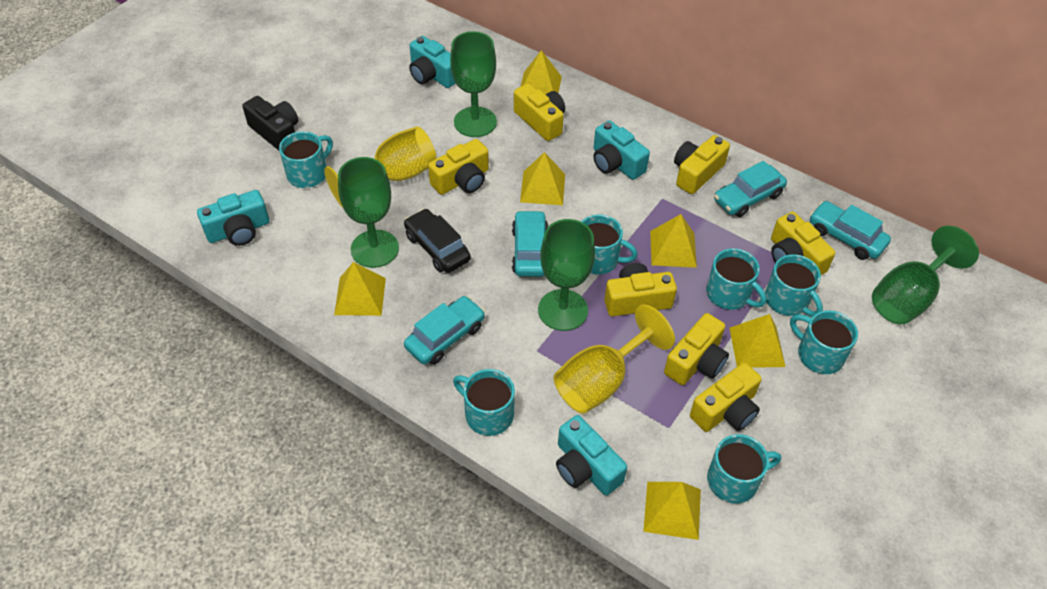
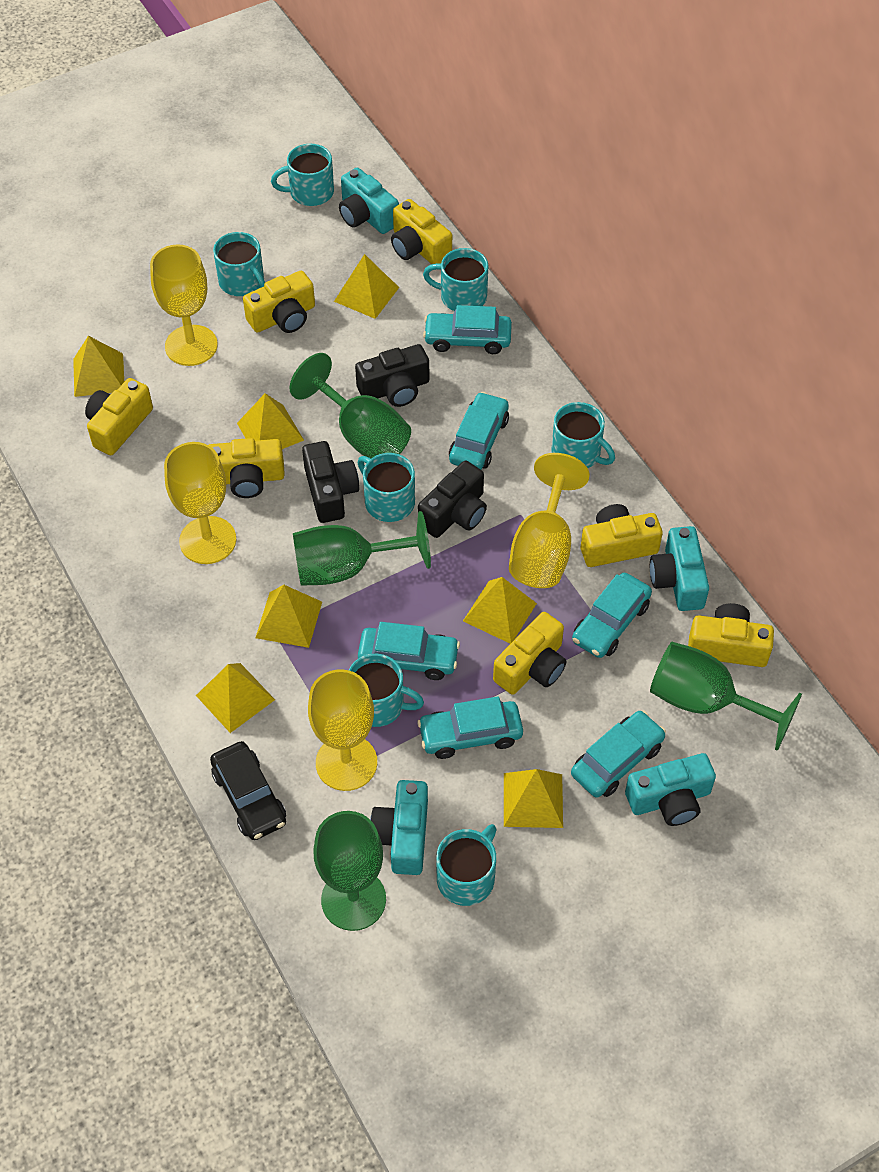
black camera: 1 -> 3
turquoise car: 4 -> 6
yellow goblet: 2 -> 4
yellow pyramid: 6 -> 7

